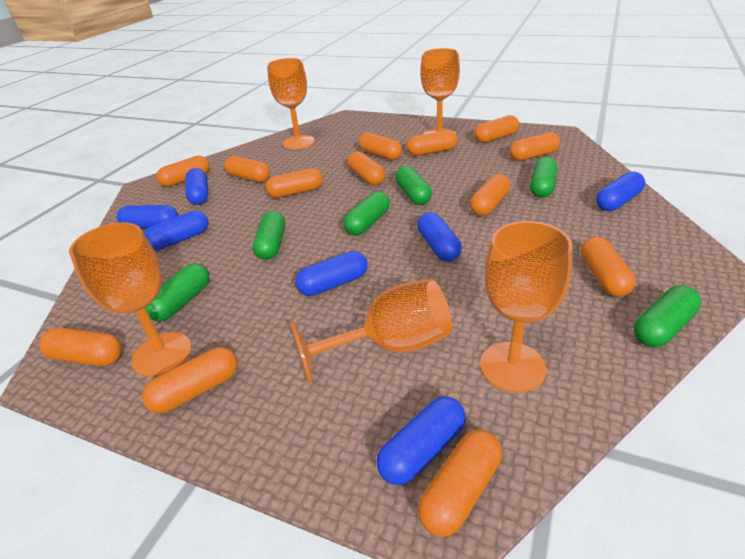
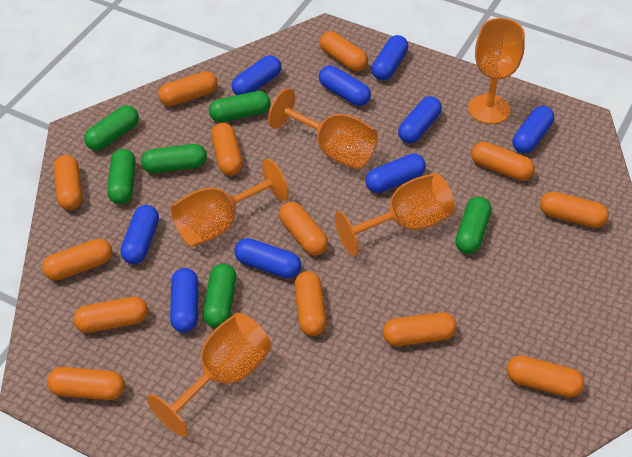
blue capsule: 7 -> 9

